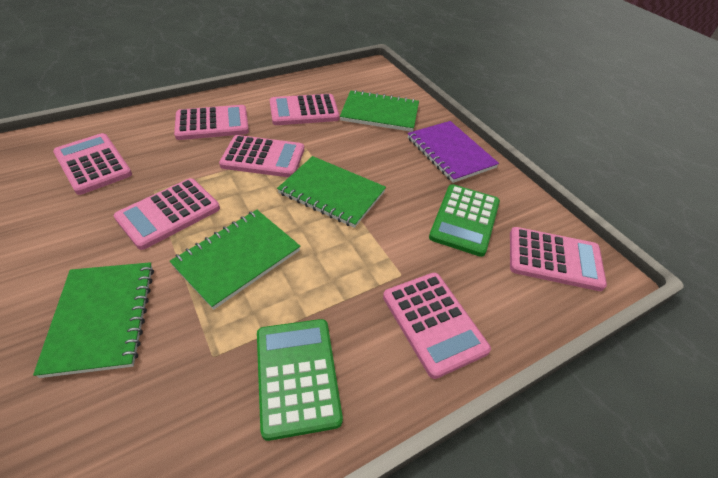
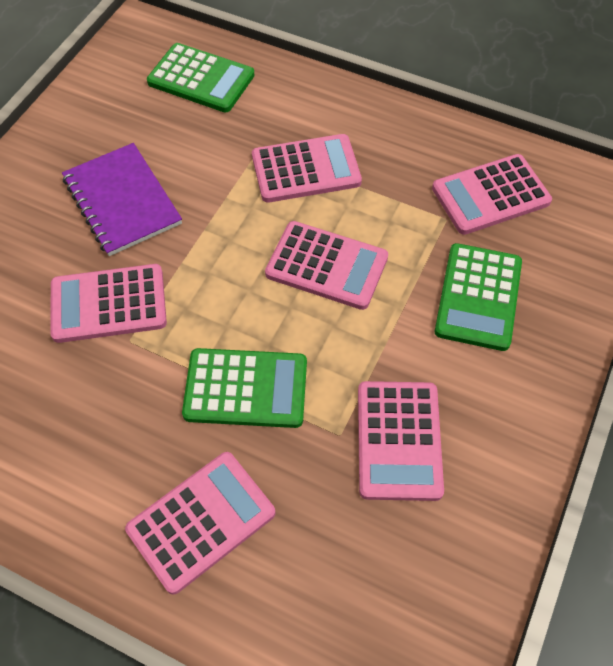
green calculator: 2 -> 3
green notebook: 4 -> 0
pink calculator: 7 -> 6

